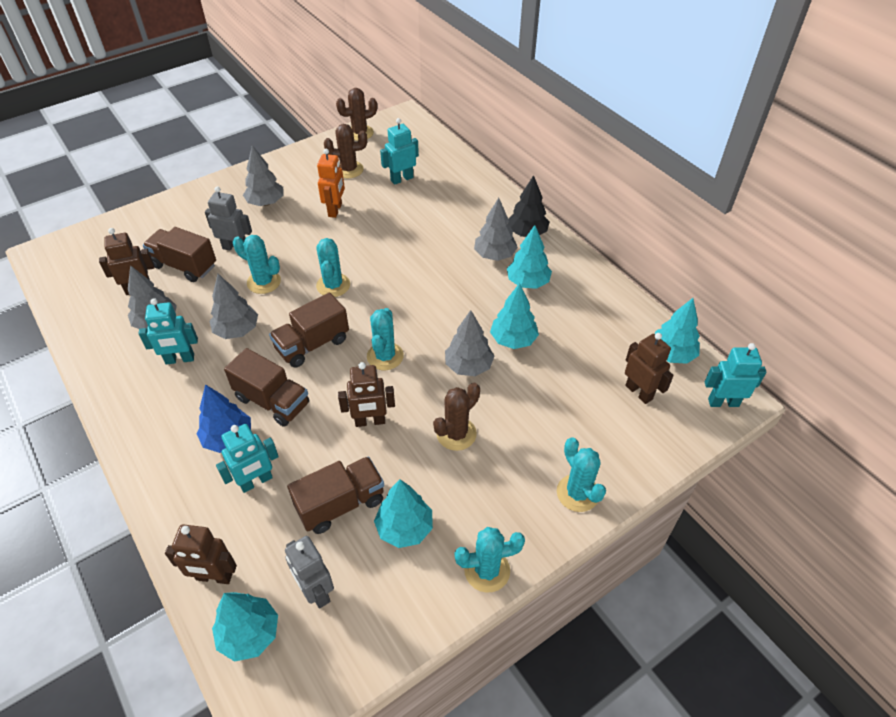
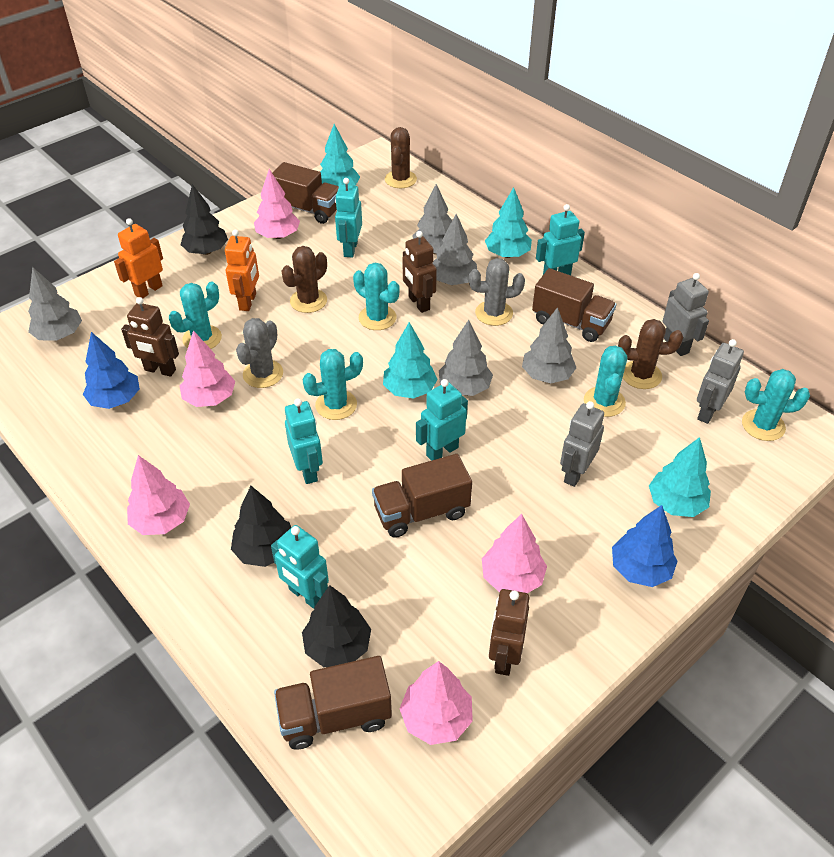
black tree: 1 -> 3
blue tree: 1 -> 2
brown robot: 4 -> 3
grey cactus: 0 -> 2
grey robot: 2 -> 3
orange robot: 1 -> 2
pink tree: 0 -> 5
turquoise robot: 4 -> 5
turquoise tree: 5 -> 4

